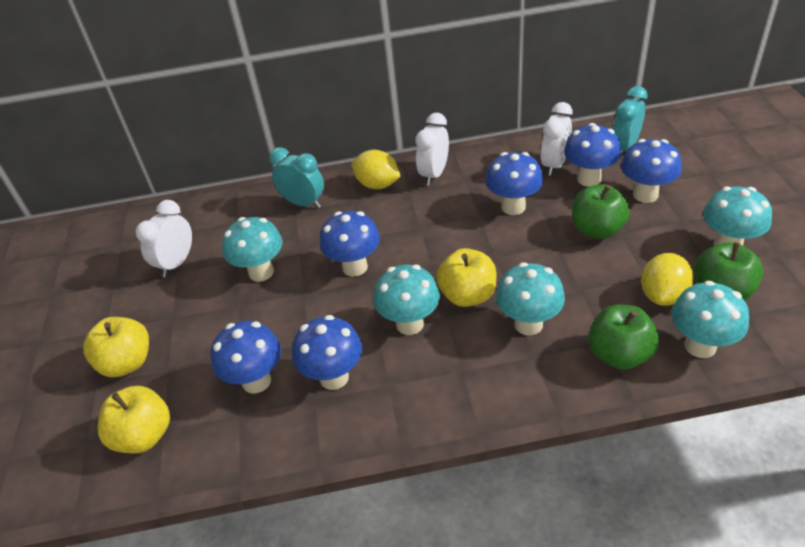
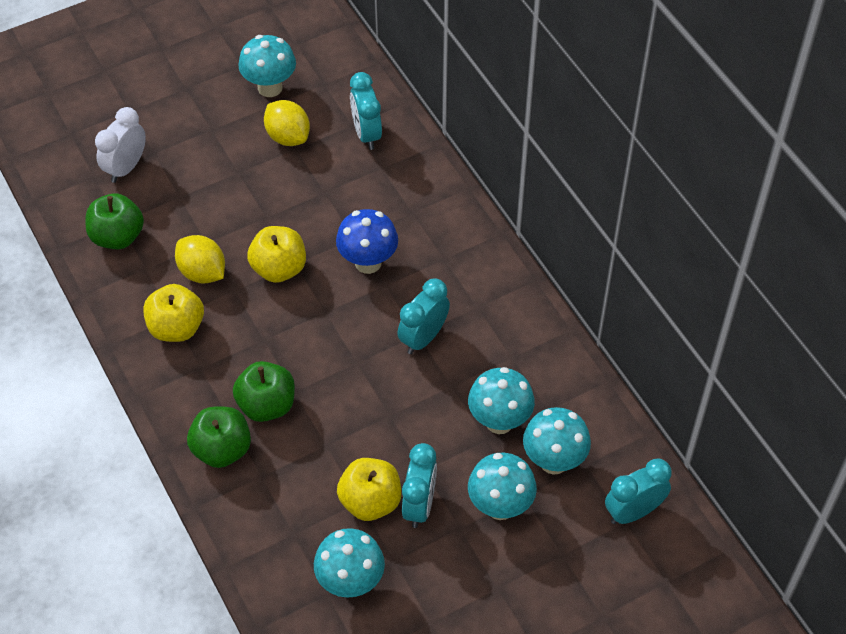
blue mushroom: 6 -> 1
turquoise clock: 2 -> 4
white clock: 3 -> 1

